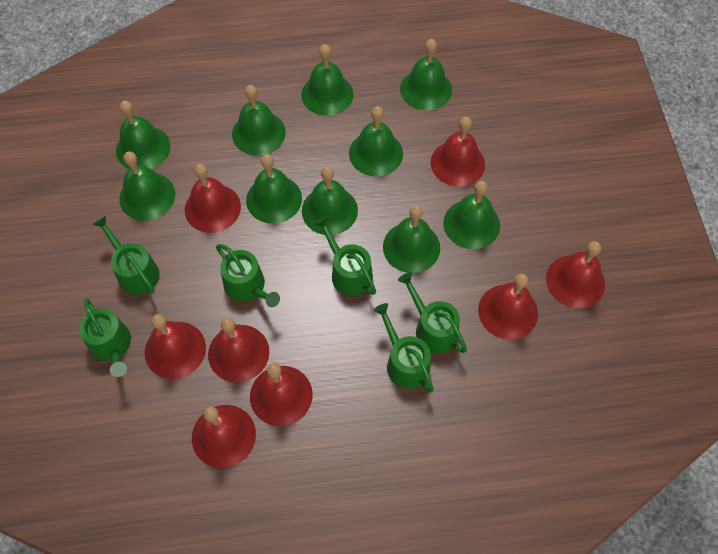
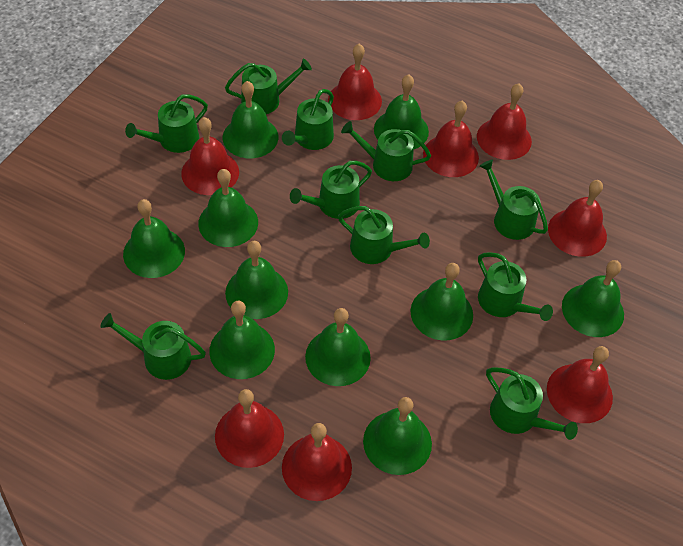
green watering can: 6 -> 10

